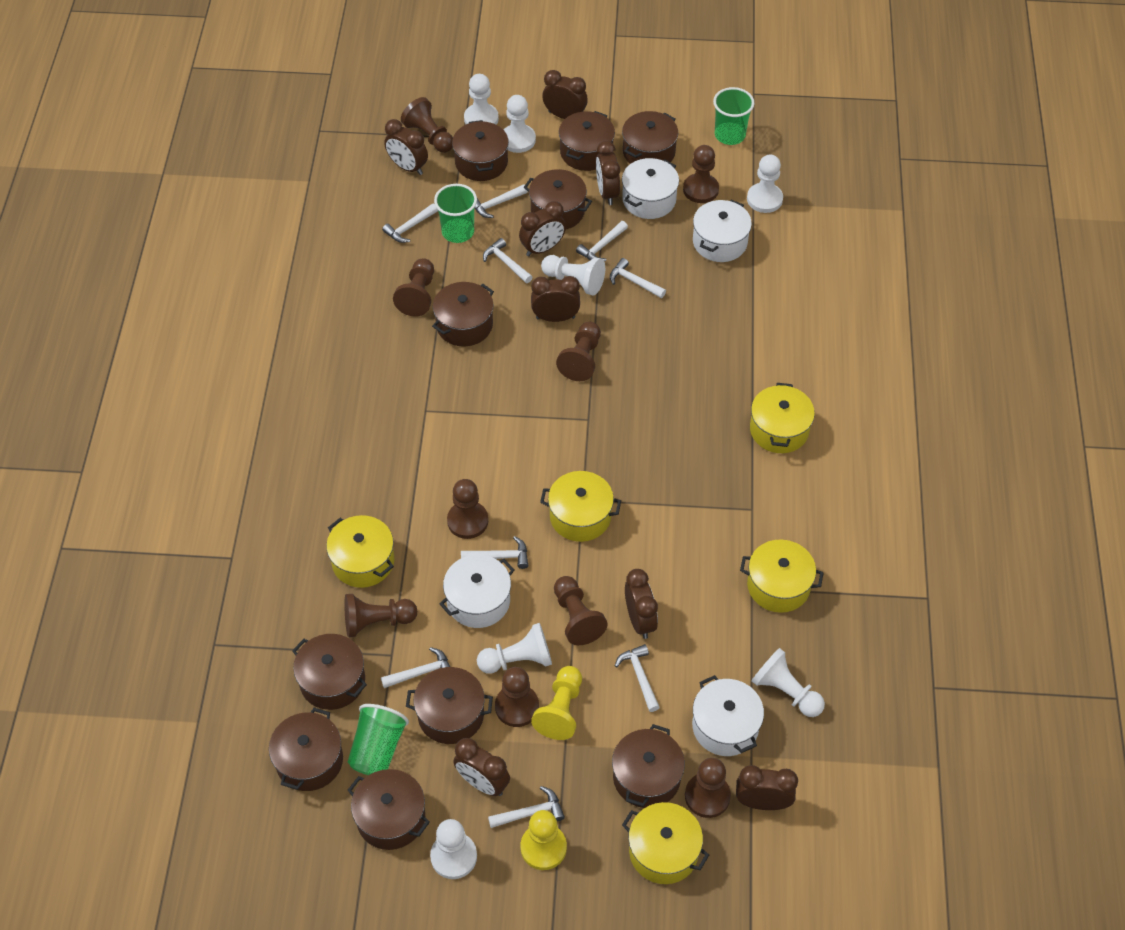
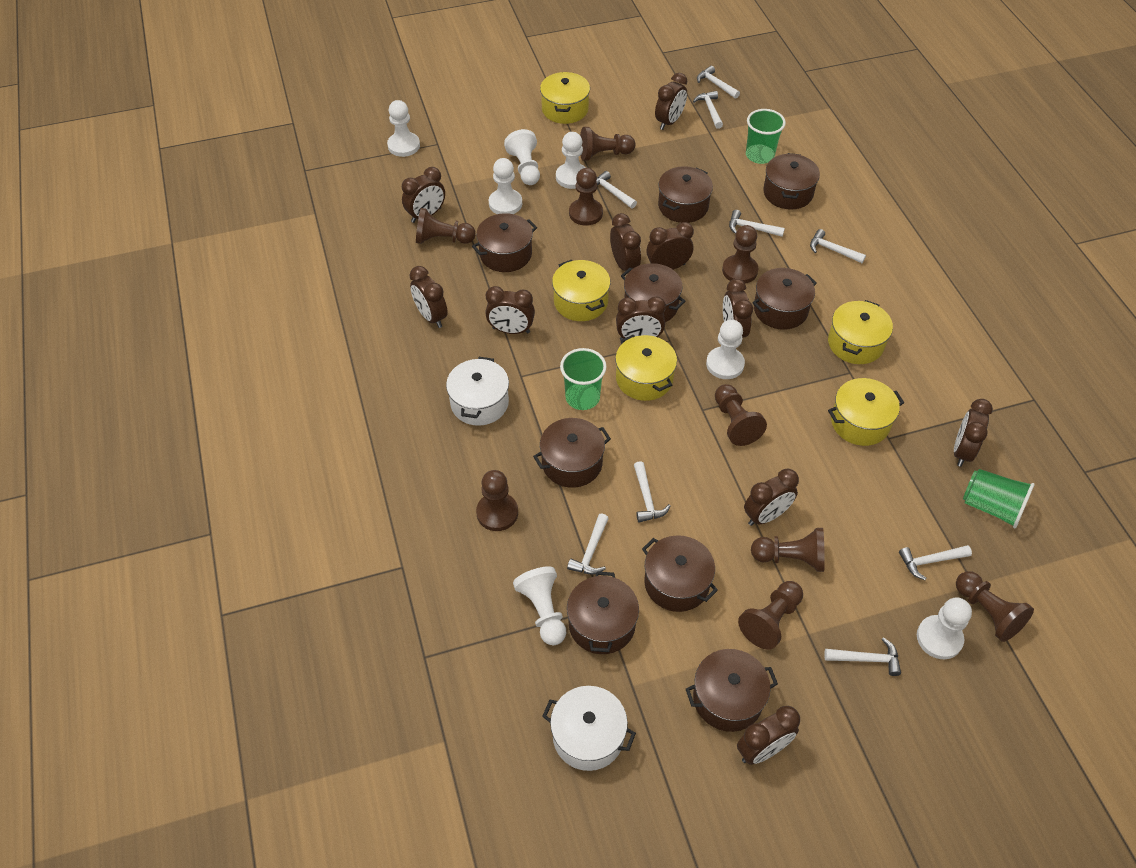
brown clock: 8 -> 11
brown pot: 10 -> 9
white pot: 4 -> 2
yellow pawn: 2 -> 0

